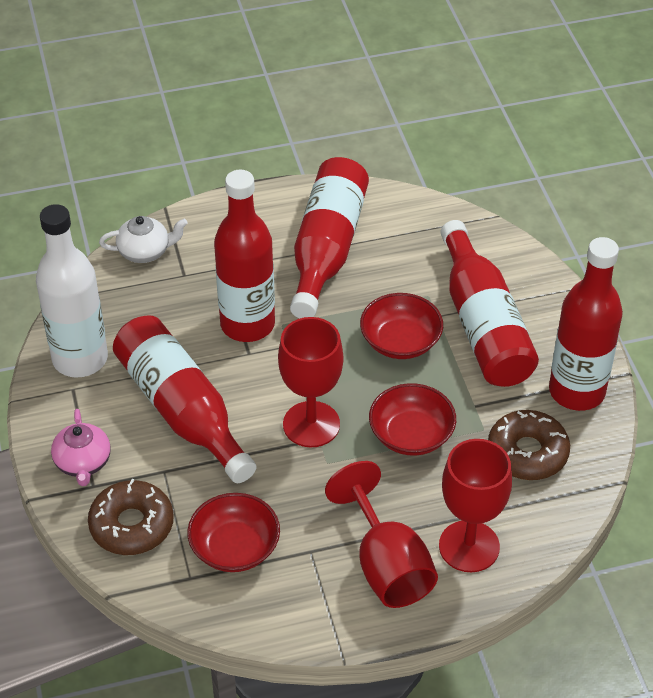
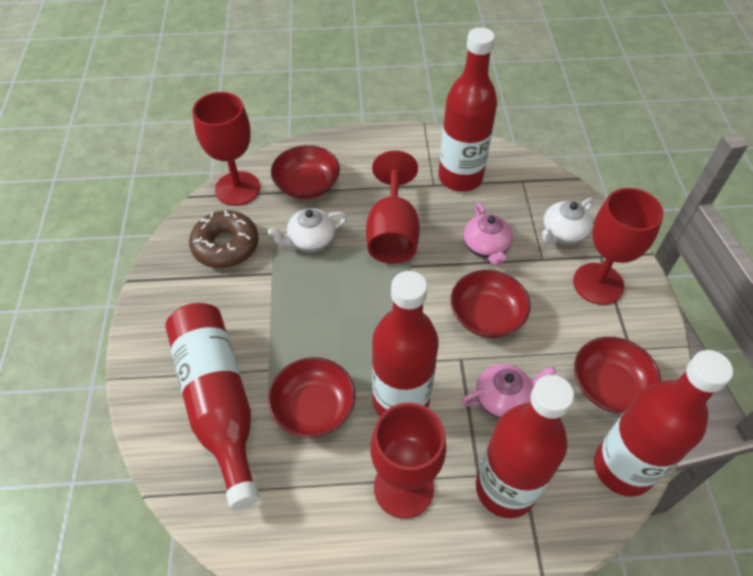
brown donut: 2 -> 1
pink teapot: 1 -> 2
red bowl: 3 -> 4
red goblet: 3 -> 4
white bottle: 1 -> 0
white teapot: 1 -> 2

